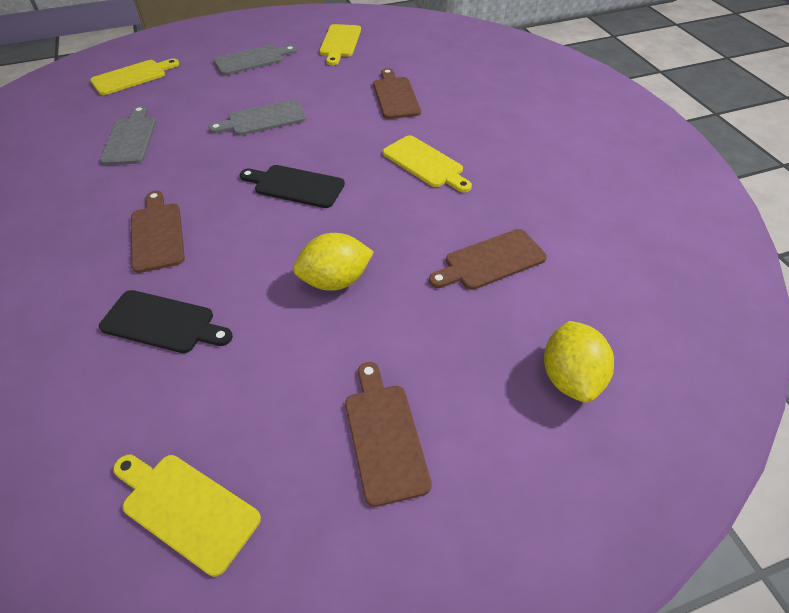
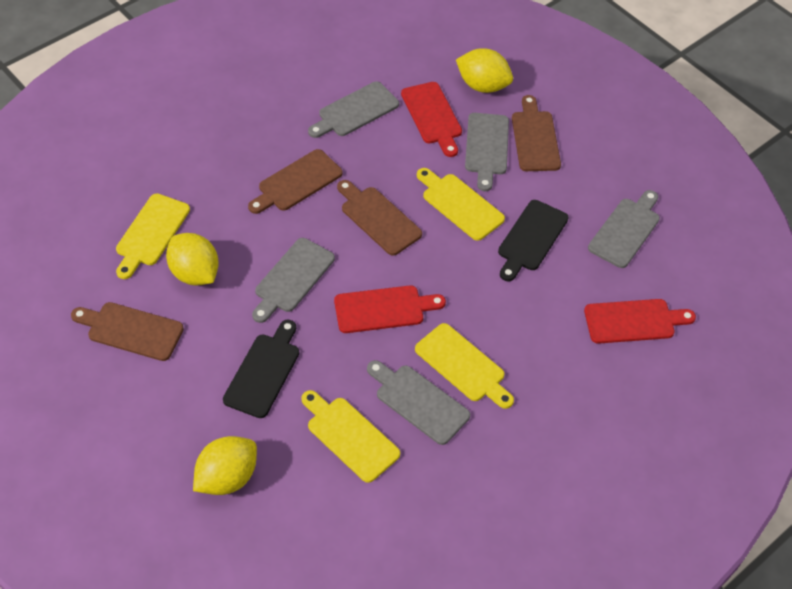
grey cutting board: 3 -> 5
red cutting board: 0 -> 3
yellow lemon: 2 -> 3

